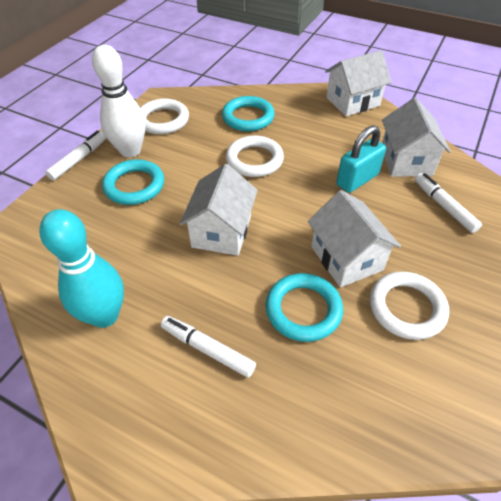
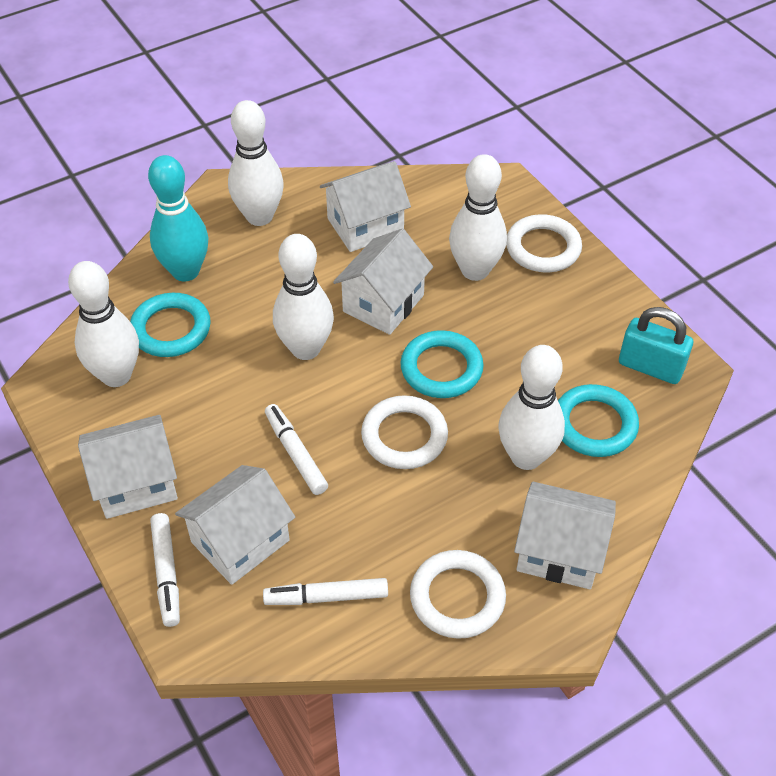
white bowling pin: 1 -> 5
white house: 4 -> 5

